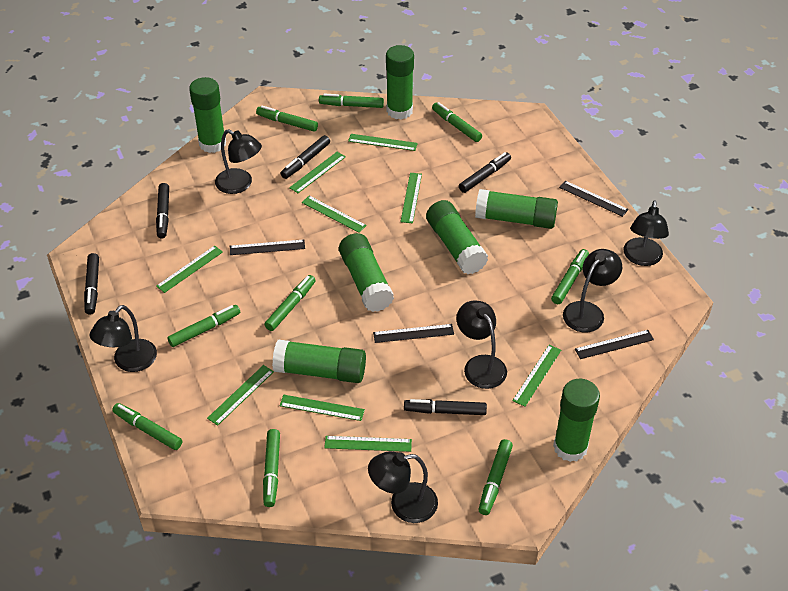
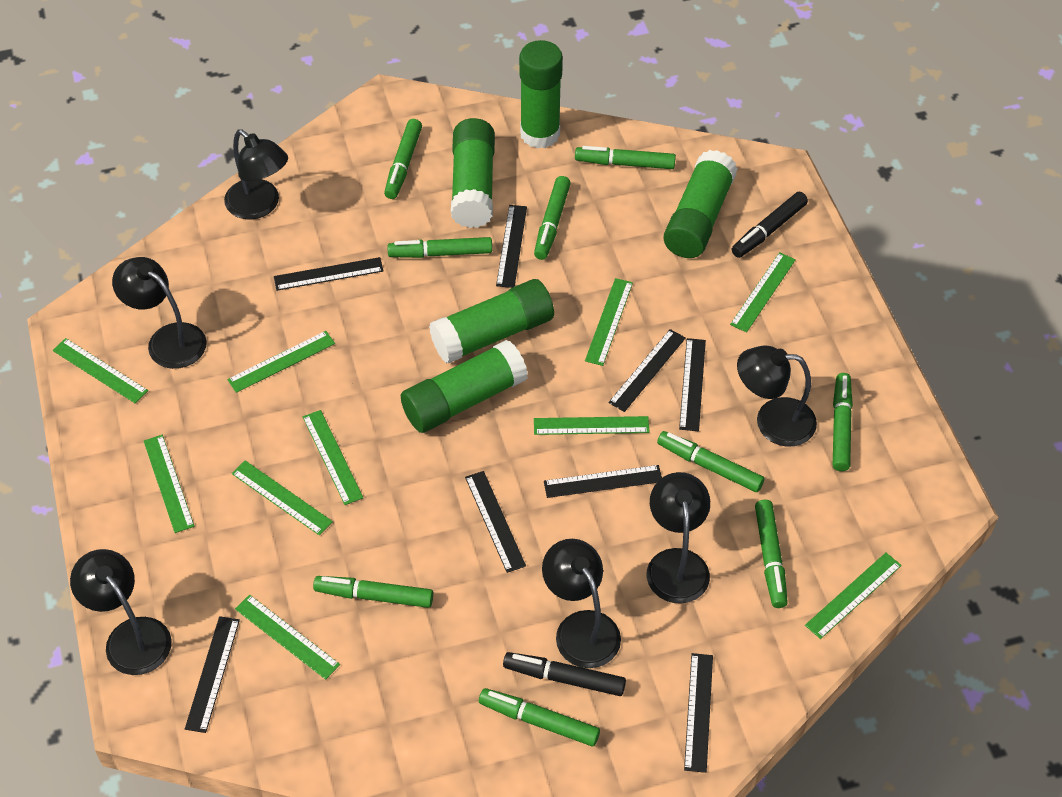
black marker: 5 -> 2
black ruler: 4 -> 8
green glue stick: 7 -> 5
green ruler: 9 -> 10

